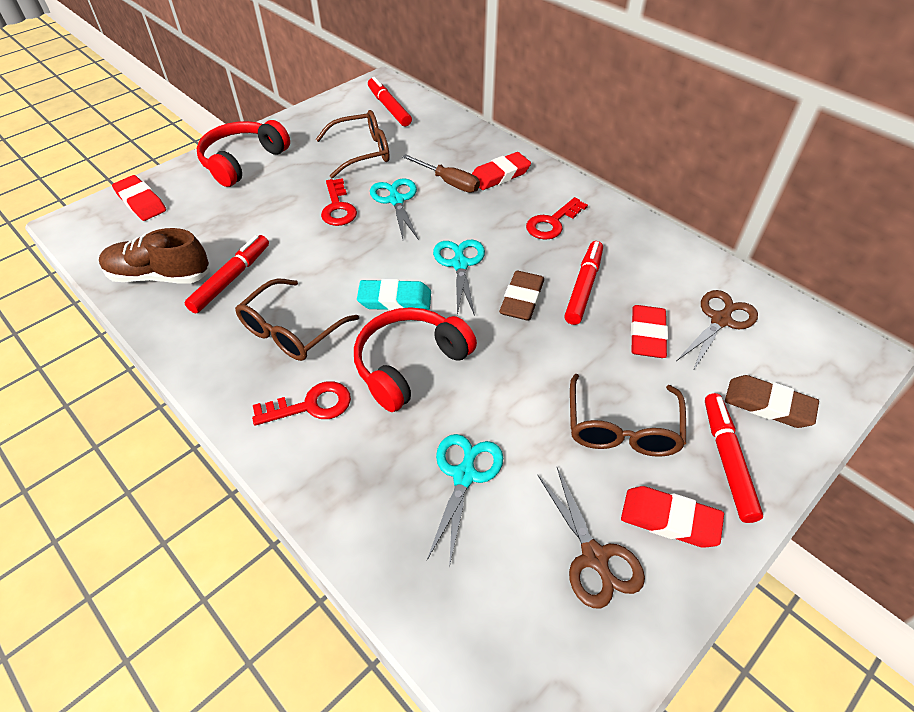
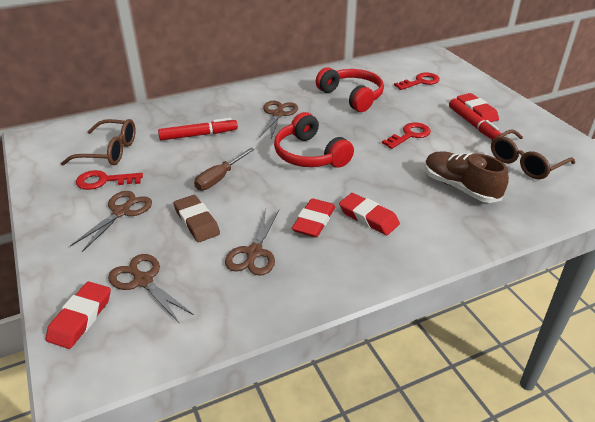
brown eraser: 2 -> 1
brown glasses: 3 -> 2
brown scissors: 2 -> 4
red marker: 4 -> 2
turquoise eraser: 1 -> 0
turquoise scissors: 3 -> 0

